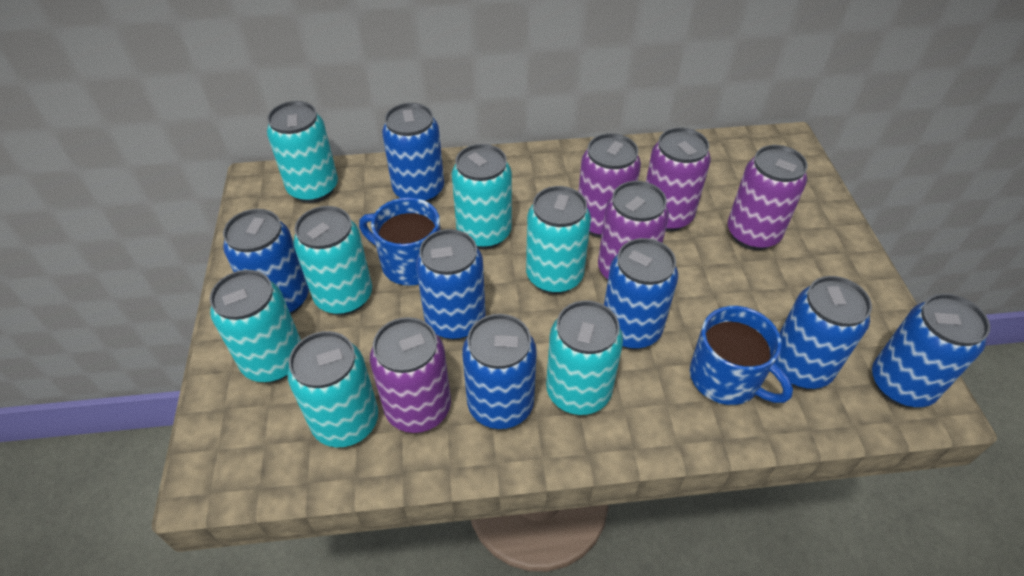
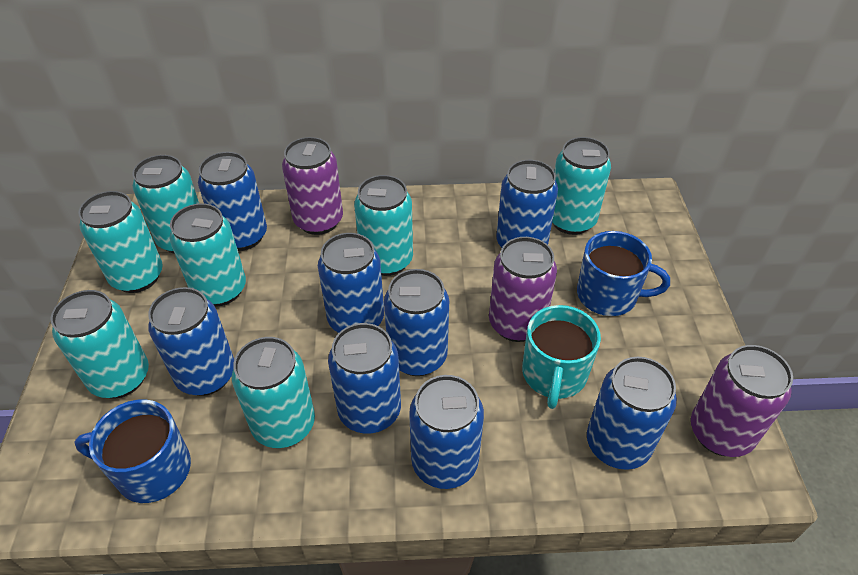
blue can: 7 -> 8
purple can: 5 -> 3
turquoise mug: 0 -> 1

